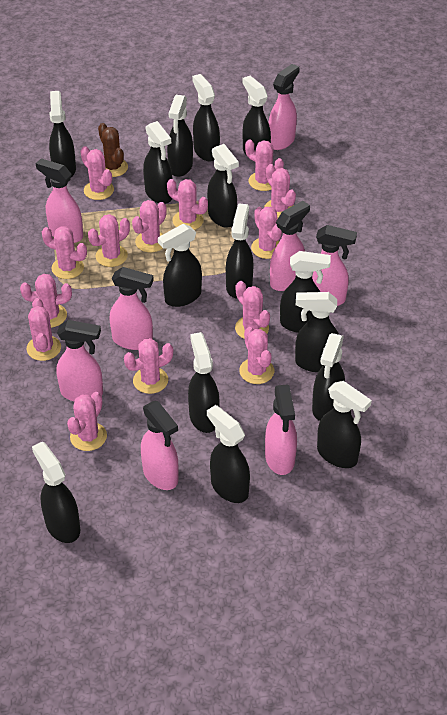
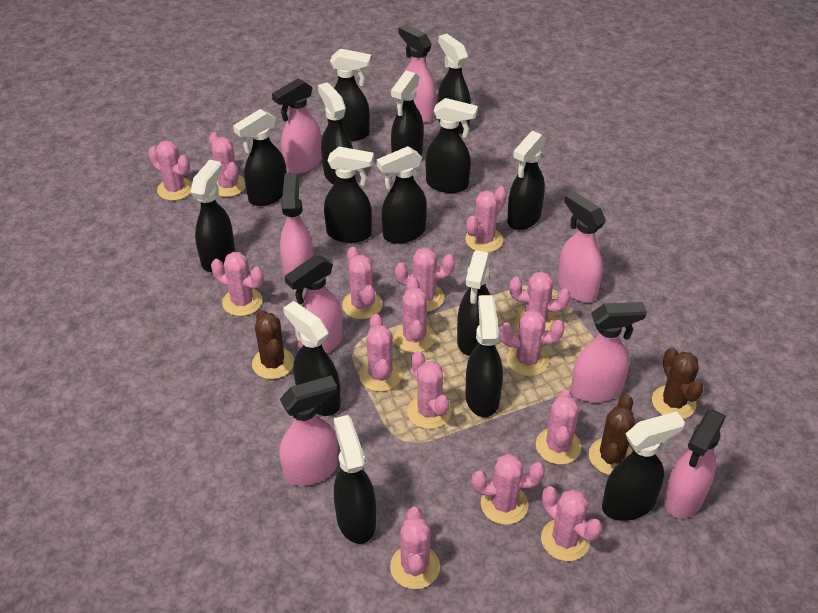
brown cactus: 1 -> 3
pink cactus: 14 -> 15

